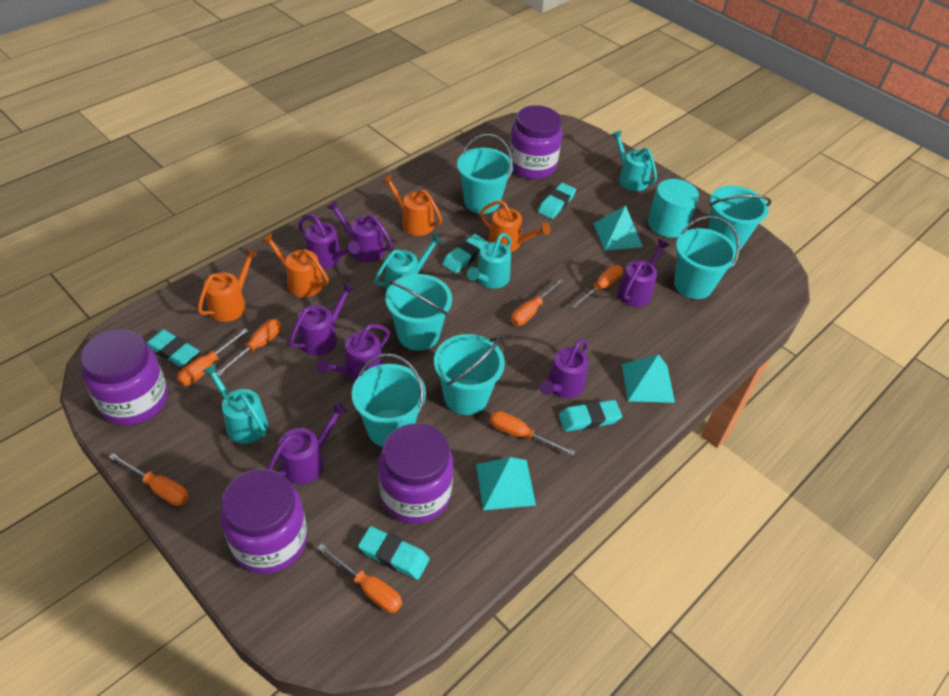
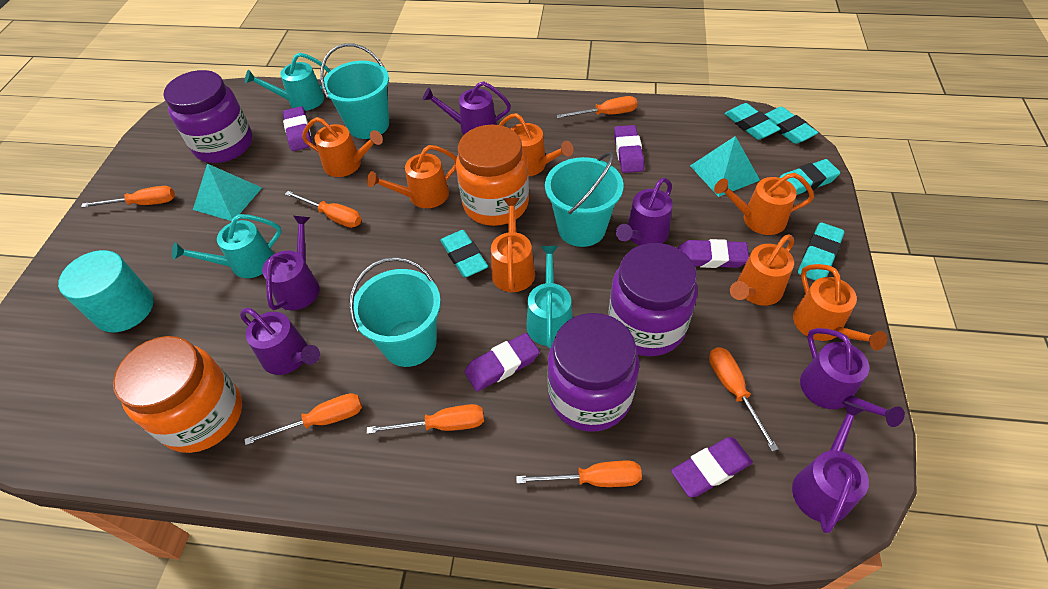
orange jar: 0 -> 2
orange watering can: 4 -> 7
purple eraser: 0 -> 5
purple jar: 4 -> 3
purple watering can: 7 -> 6
turquoise bucket: 6 -> 3
turquoise pyramid: 3 -> 2
turquoise watering can: 4 -> 3

